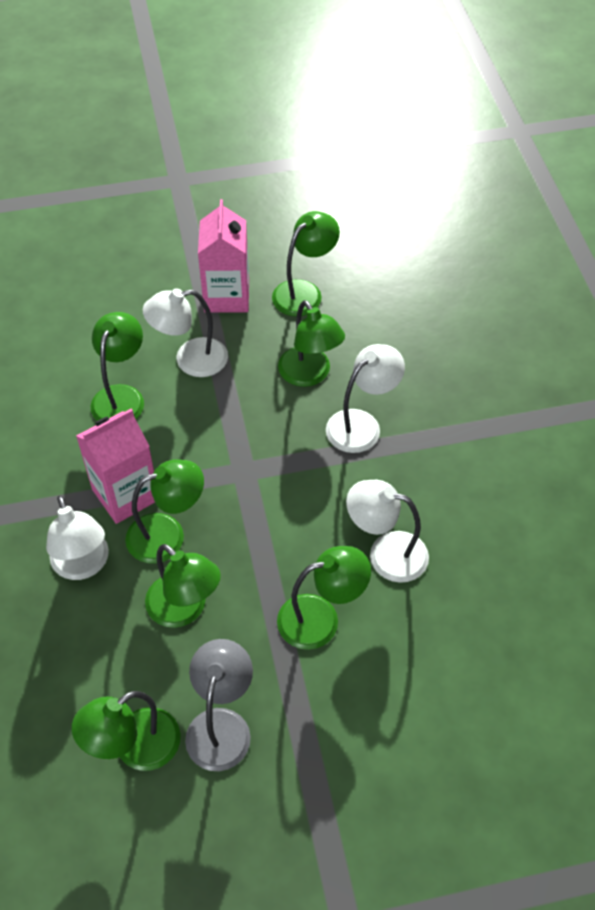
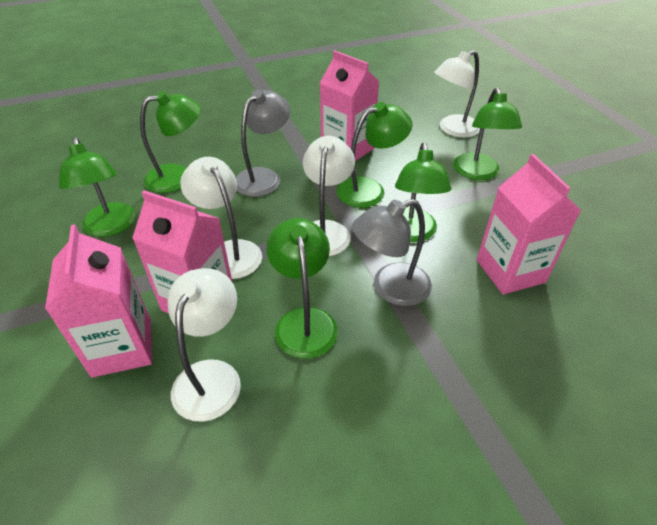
green lamp: 7 -> 6
grey lamp: 1 -> 2
pink carton: 2 -> 4

